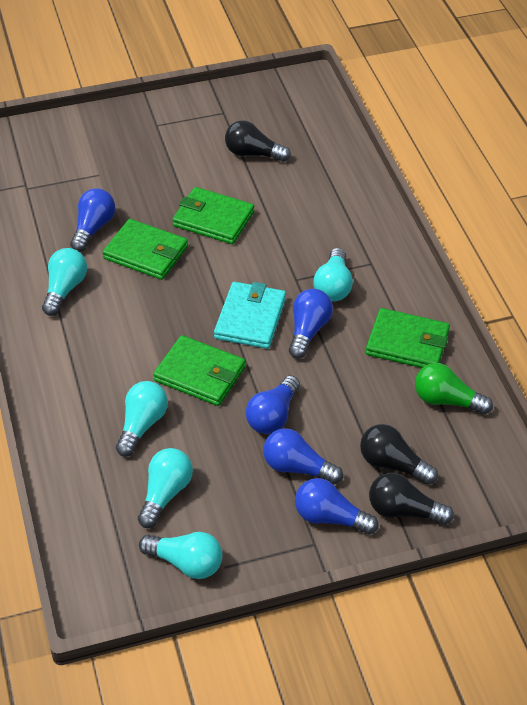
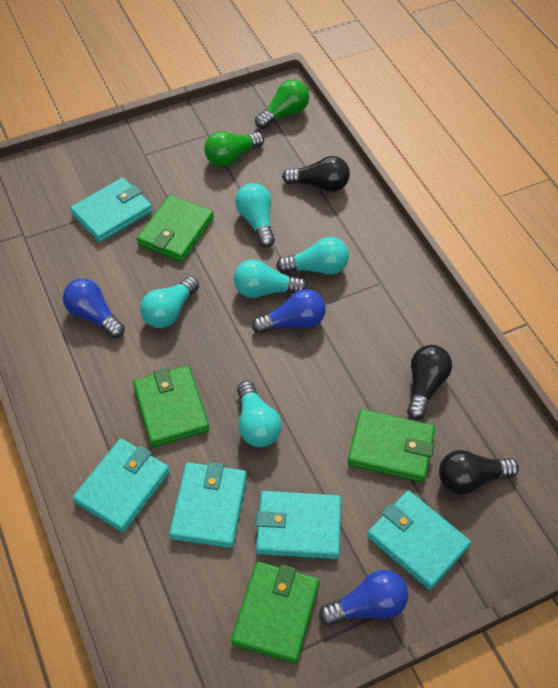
blue light bulb: 5 -> 3
green light bulb: 1 -> 2
turquoise wallet: 1 -> 5

